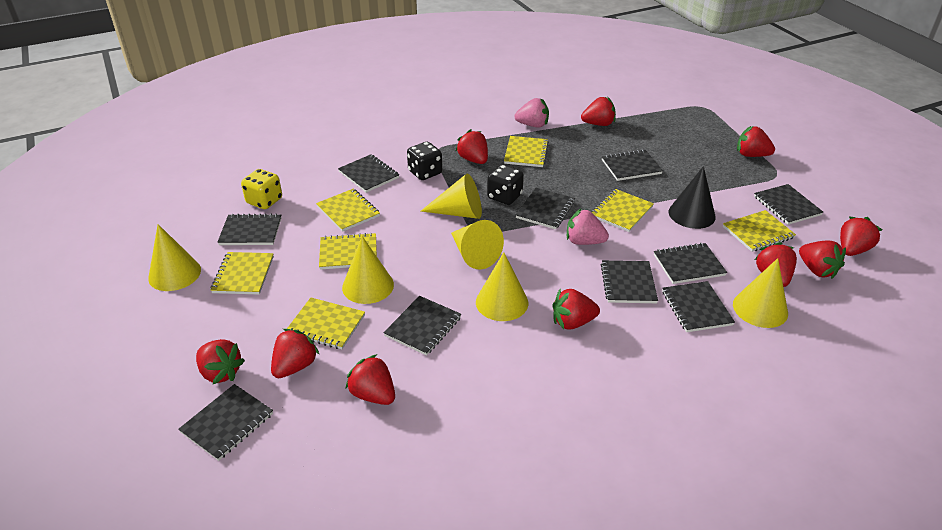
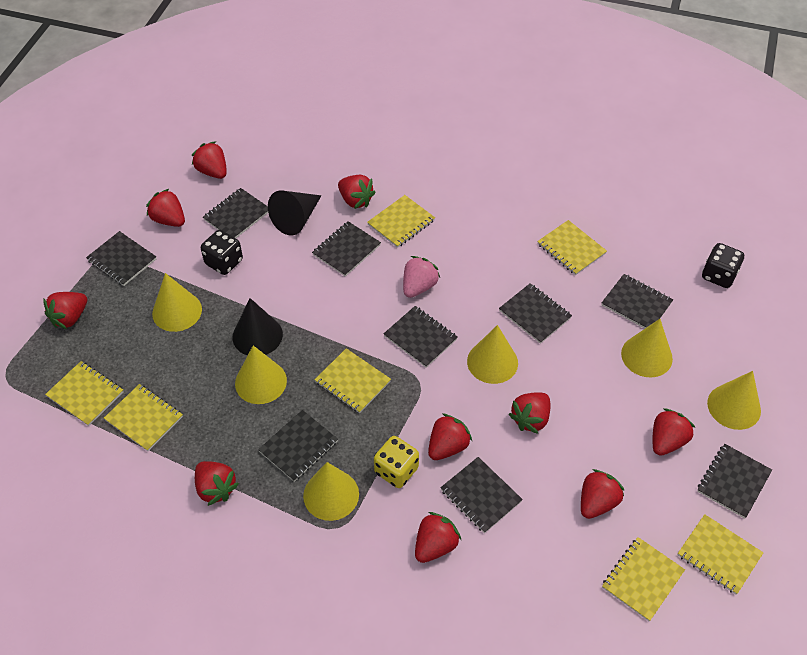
black cone: 1 -> 2
black notebook: 10 -> 9
pink strawberry: 2 -> 1

